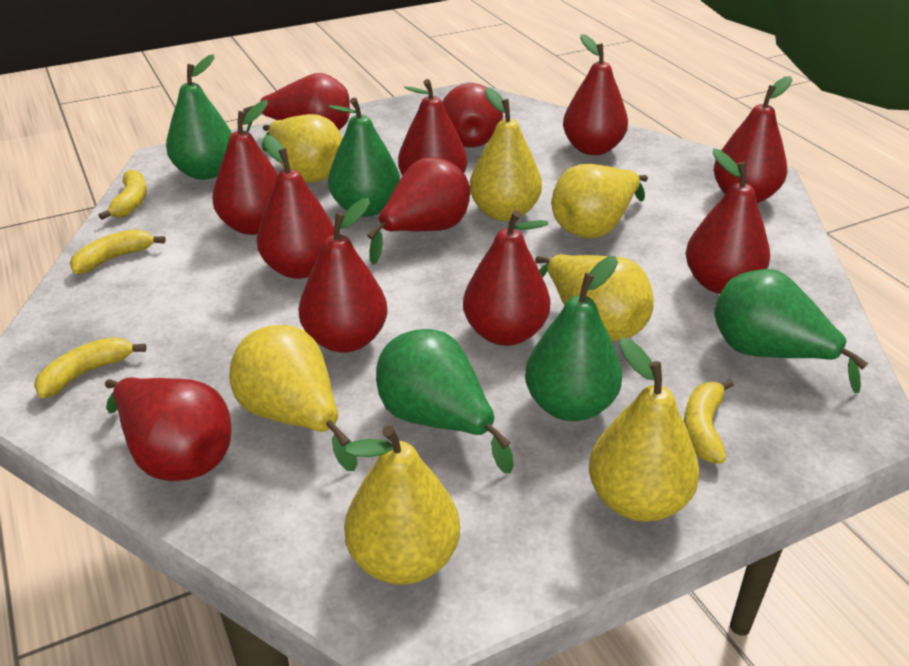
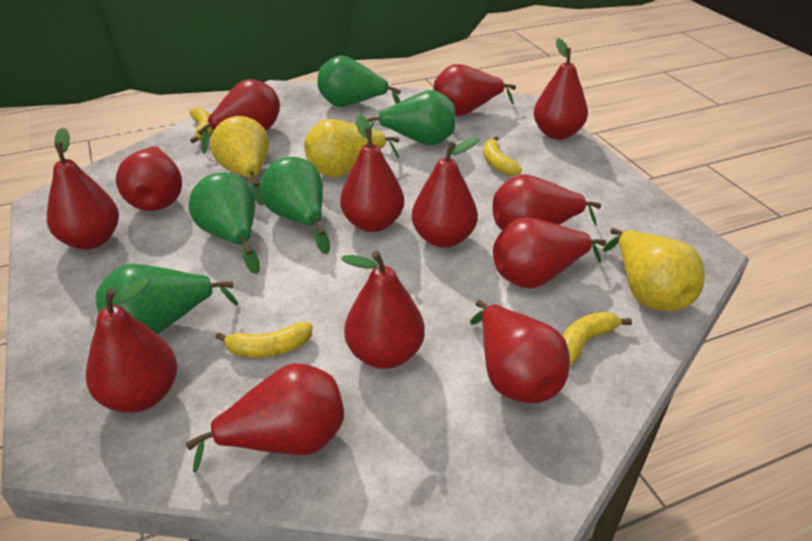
red pear: 12 -> 13
yellow pear: 7 -> 3

